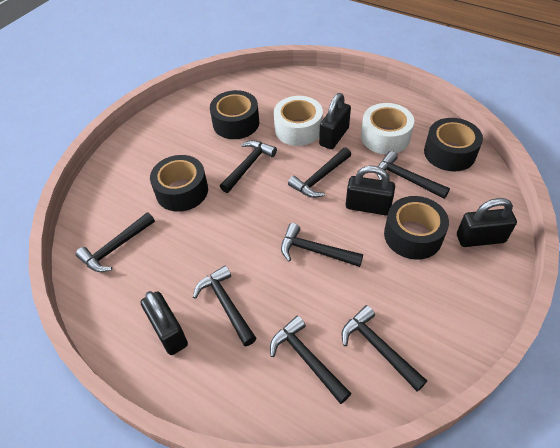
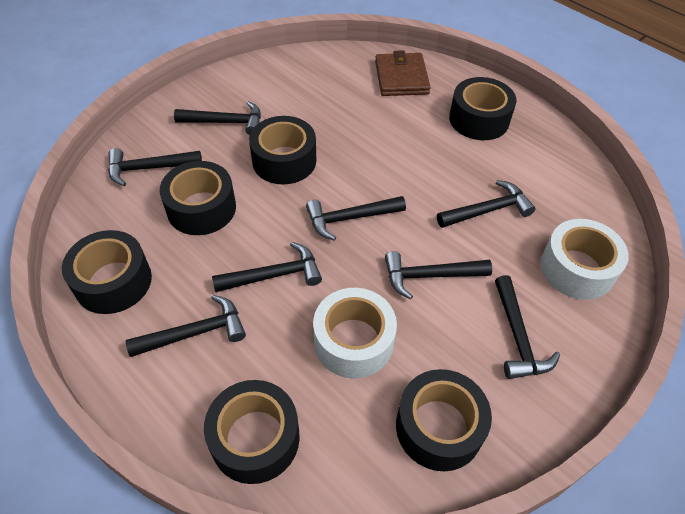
black padlock: 4 -> 0
black tape: 4 -> 6
brown wallet: 0 -> 1

